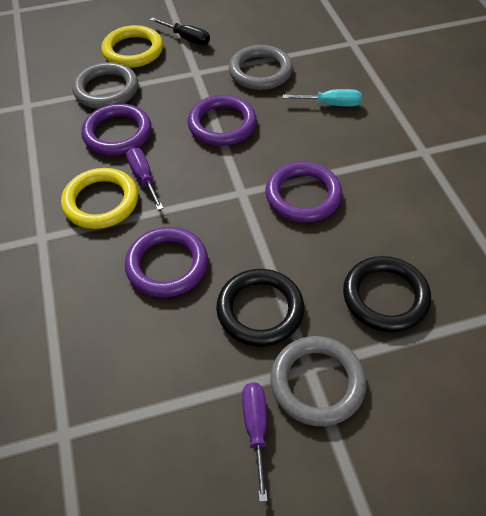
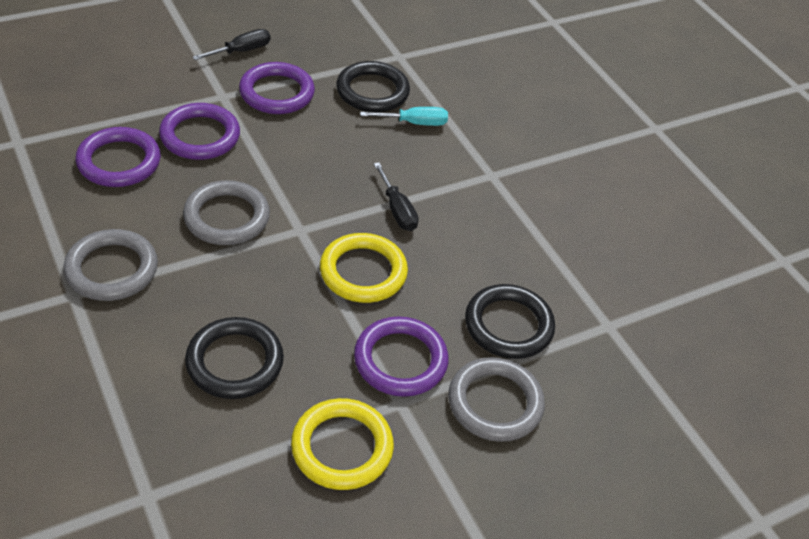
black ring: 2 -> 3
black screwdriver: 1 -> 2
purple screwdriver: 2 -> 0

